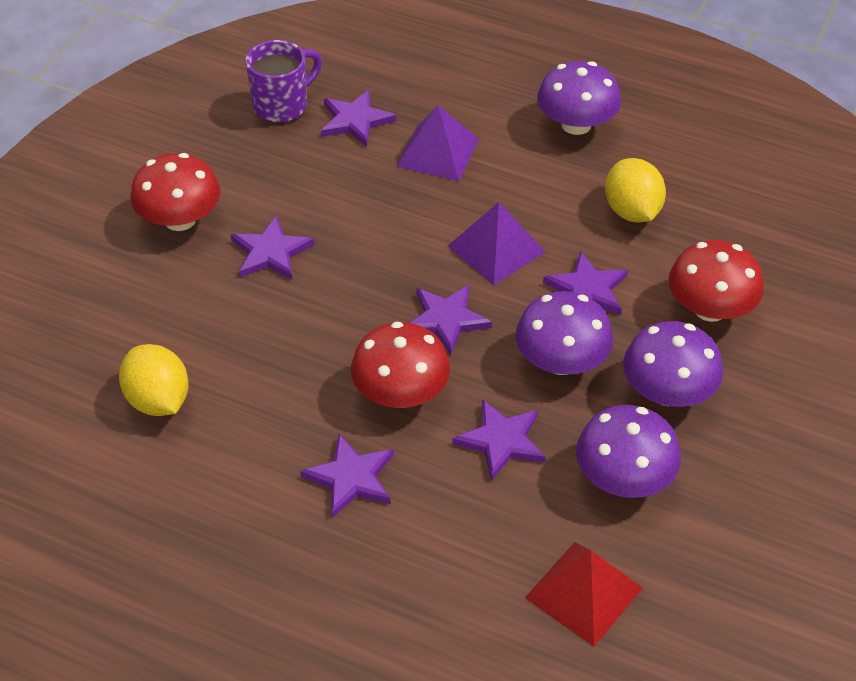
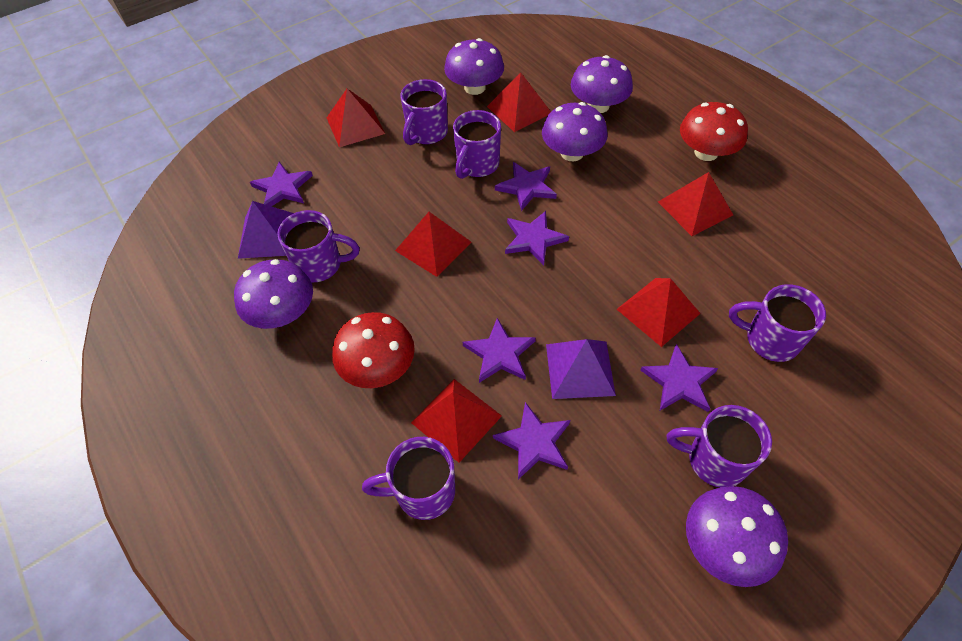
purple mug: 1 -> 6
purple mushroom: 4 -> 5
red mushroom: 3 -> 2
red pyramid: 1 -> 6
yellow lemon: 2 -> 0

